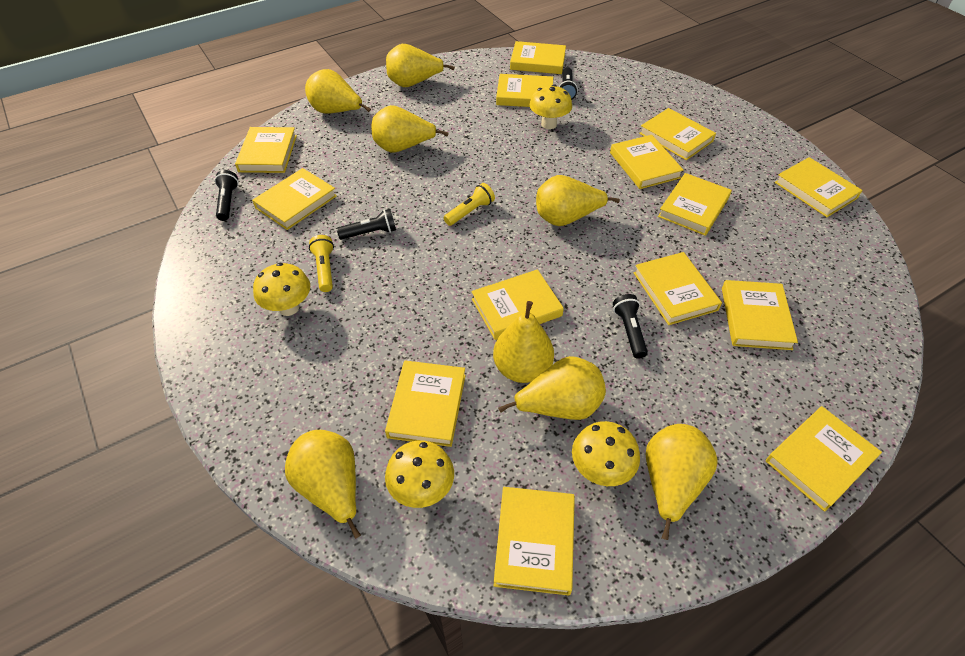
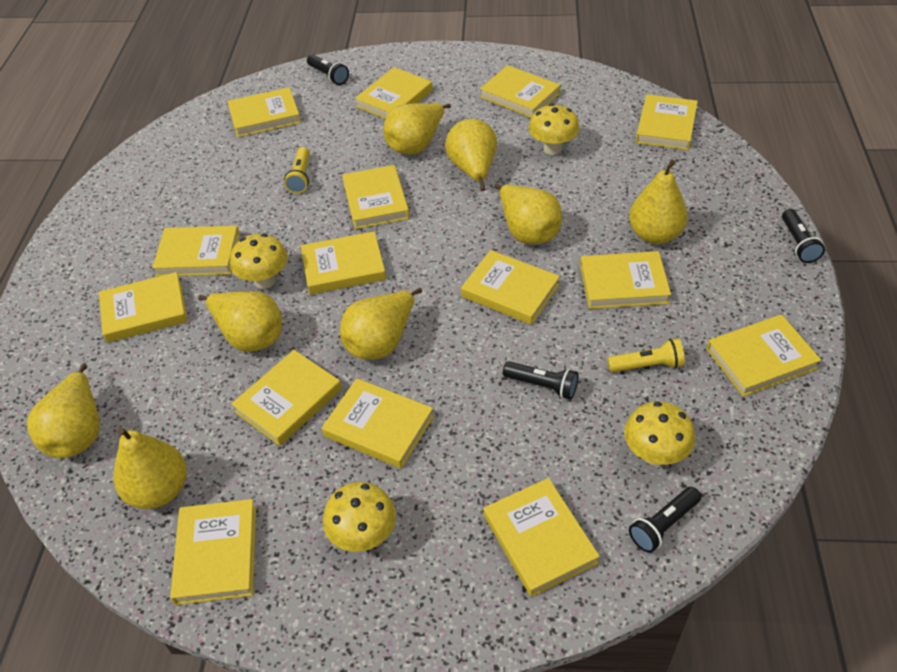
yellow book: 14 -> 15

